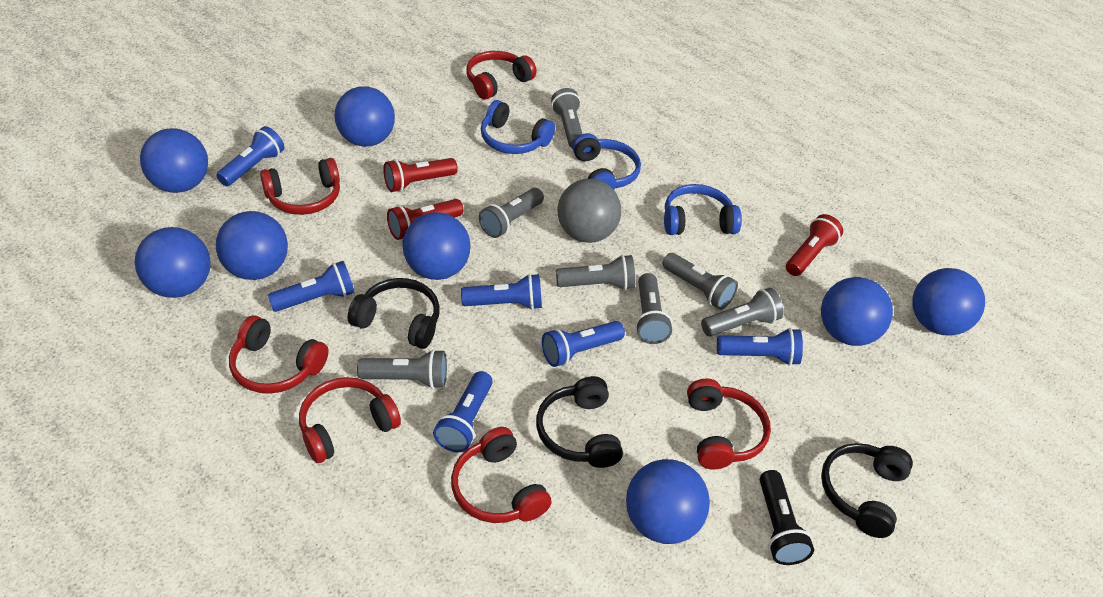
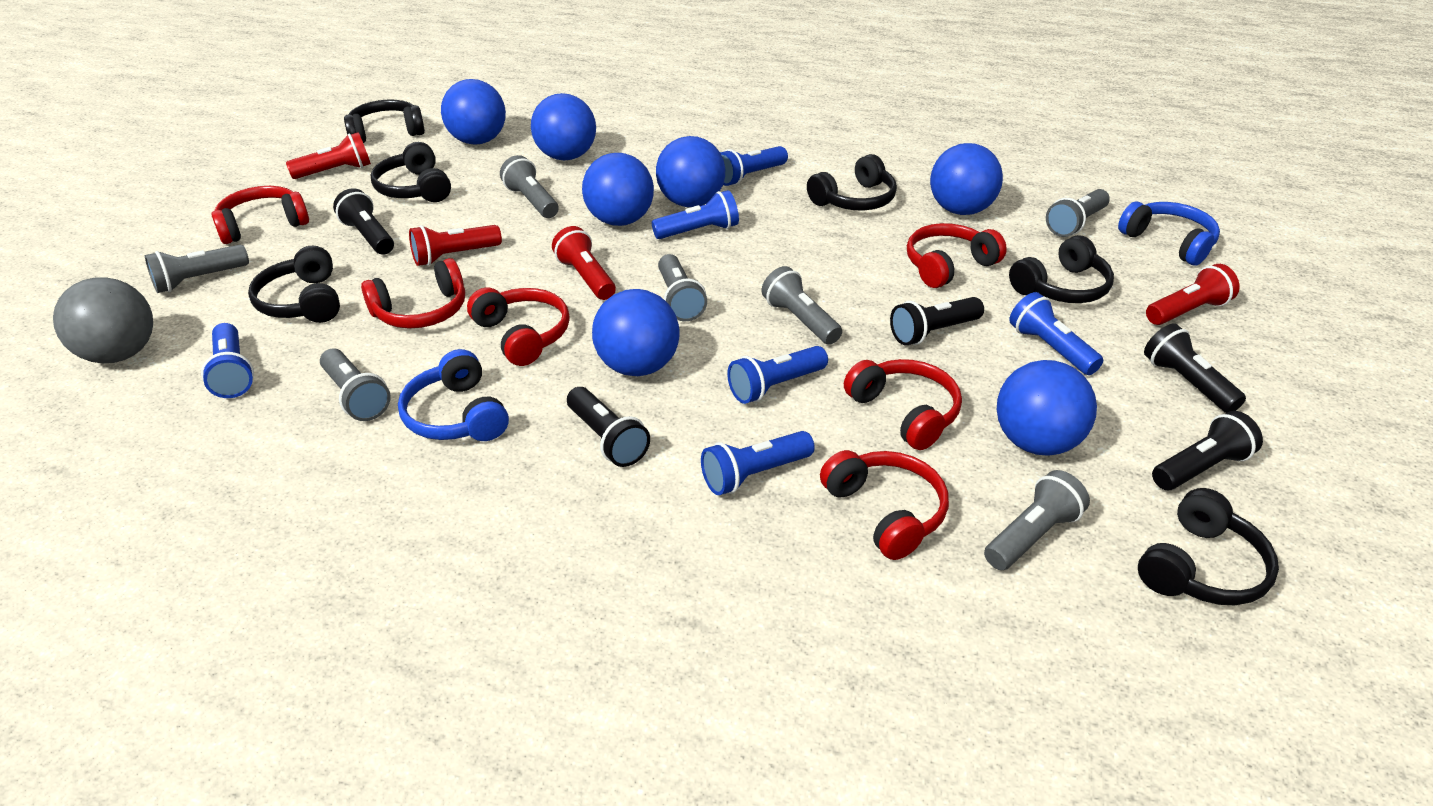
black flashlight: 1 -> 5
black headphones: 3 -> 6
blue ball: 8 -> 7
blue headphones: 3 -> 2
red flashlight: 3 -> 4

